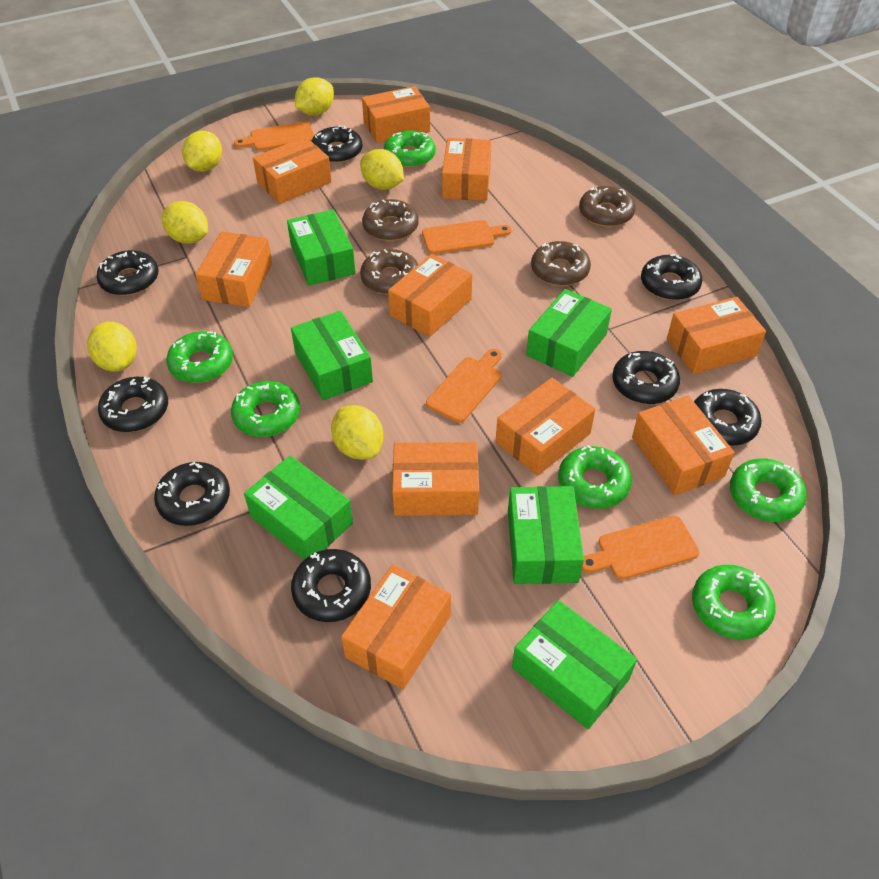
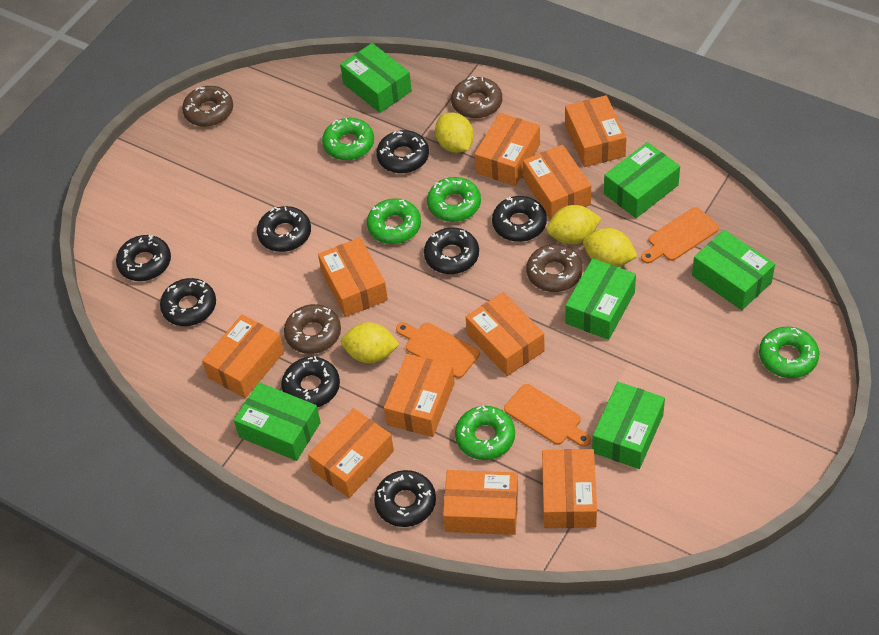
green donut: 6 -> 5
orange cutting board: 4 -> 3
yellow lemon: 6 -> 4

